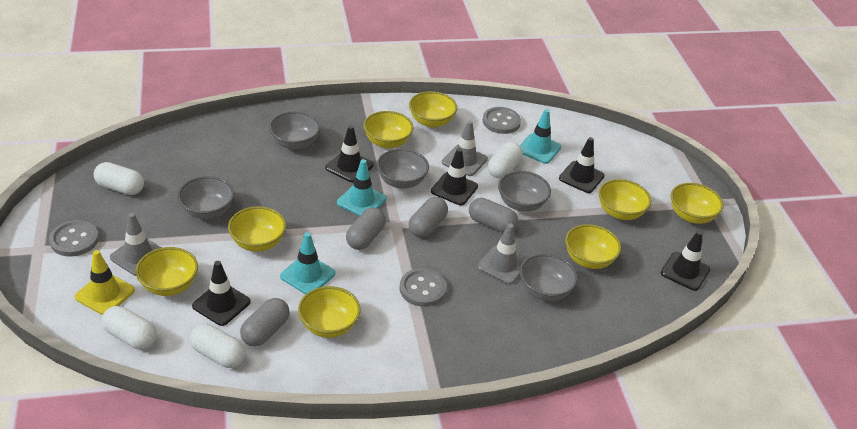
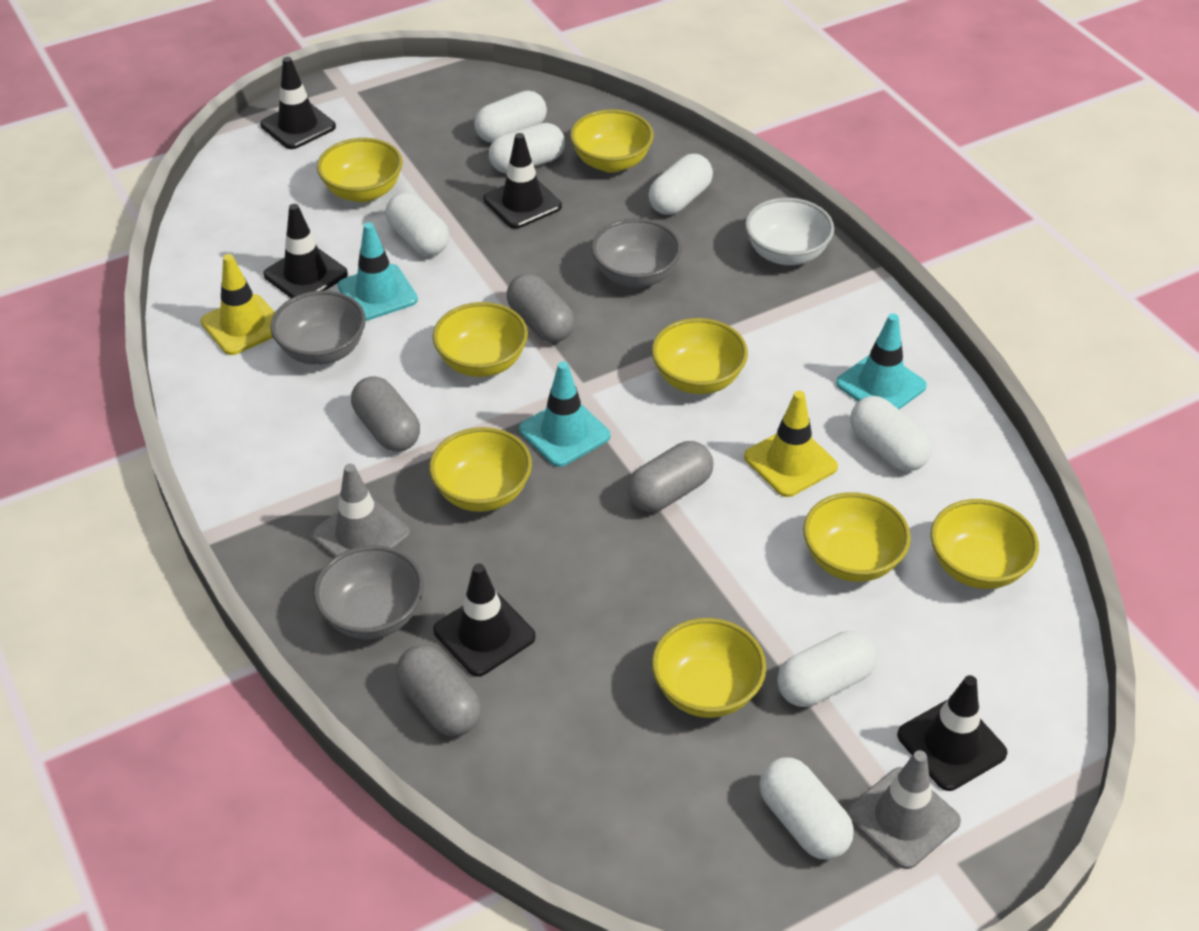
grey bowl: 5 -> 3
grey button: 3 -> 0
grey traffic cone: 3 -> 2
white bowl: 0 -> 1
white capsule: 4 -> 7
yellow traffic cone: 1 -> 2

